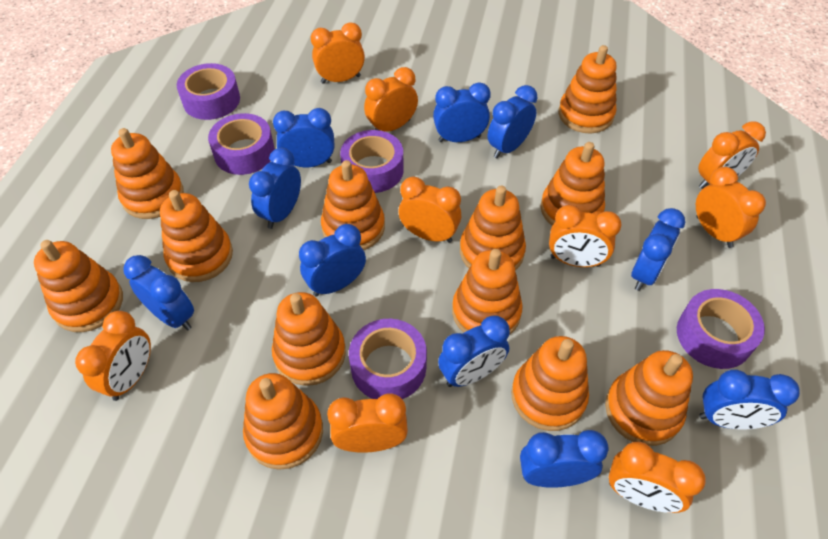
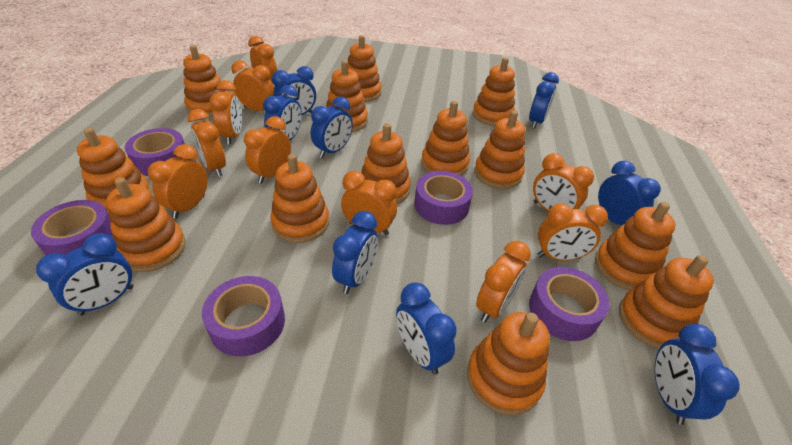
blue clock: 10 -> 9
orange clock: 9 -> 10
orange stacking toy: 12 -> 13

